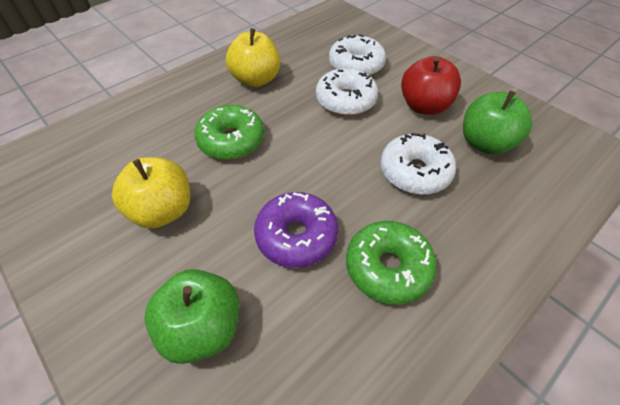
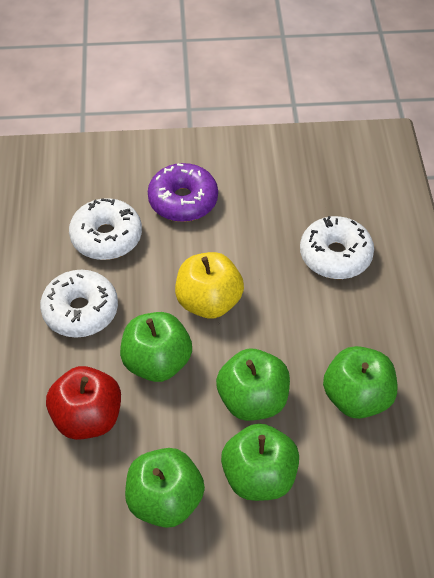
green apple: 2 -> 5
green donut: 2 -> 0
yellow apple: 2 -> 1

